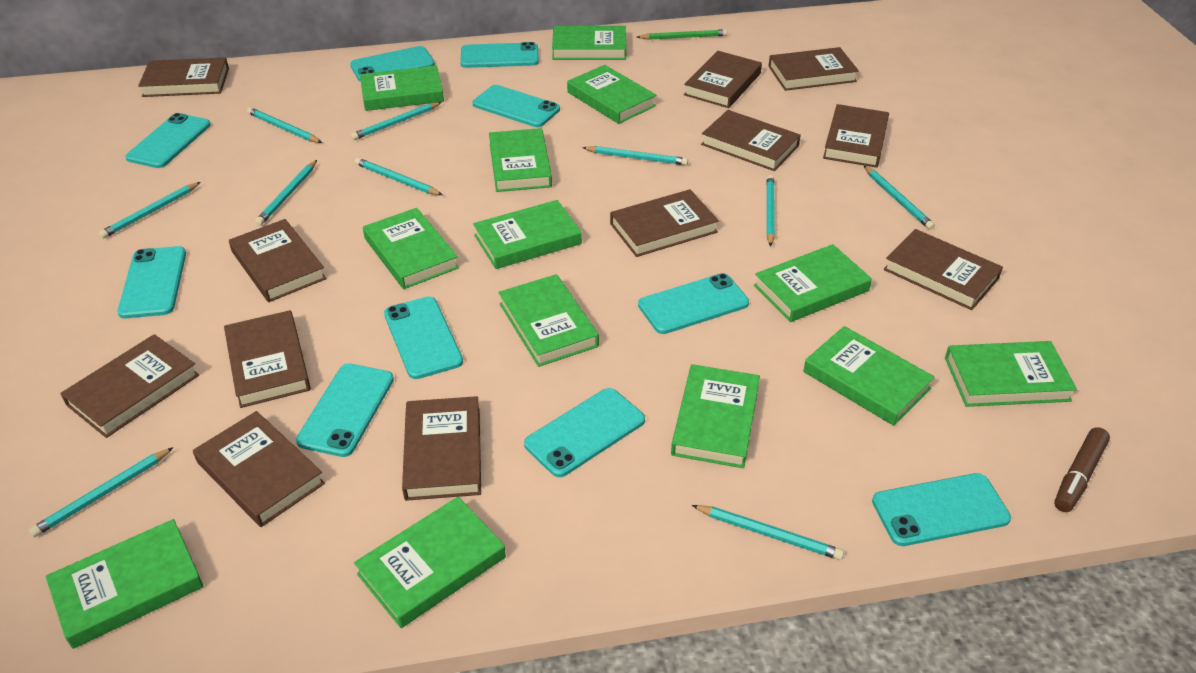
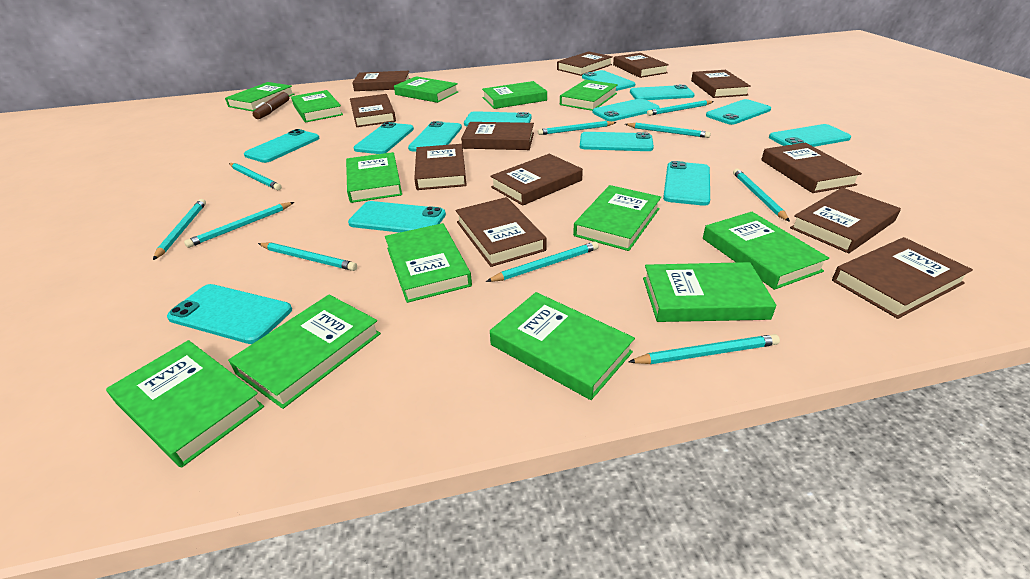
green pencil: 1 -> 0
turquoise phone: 10 -> 13

